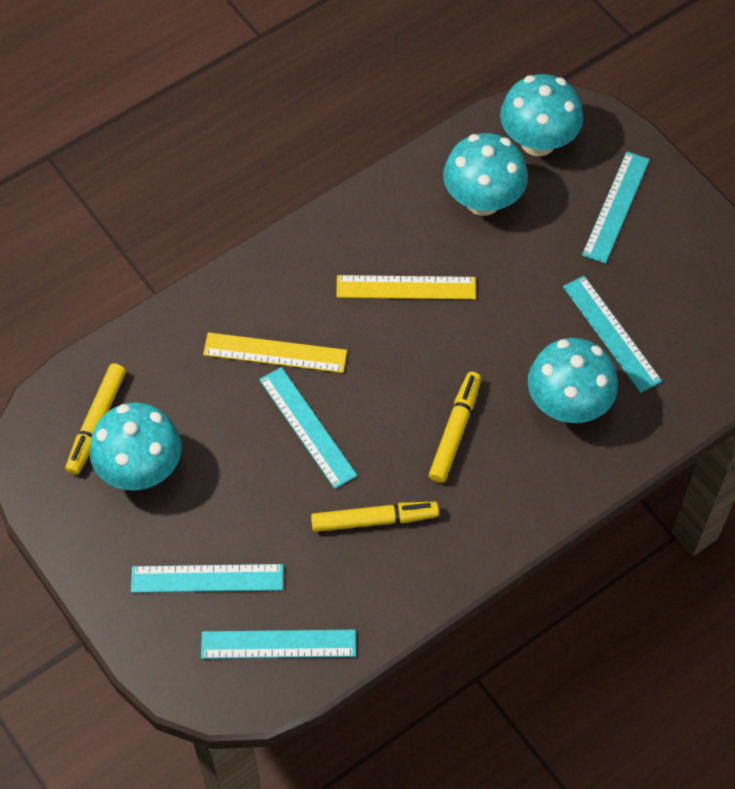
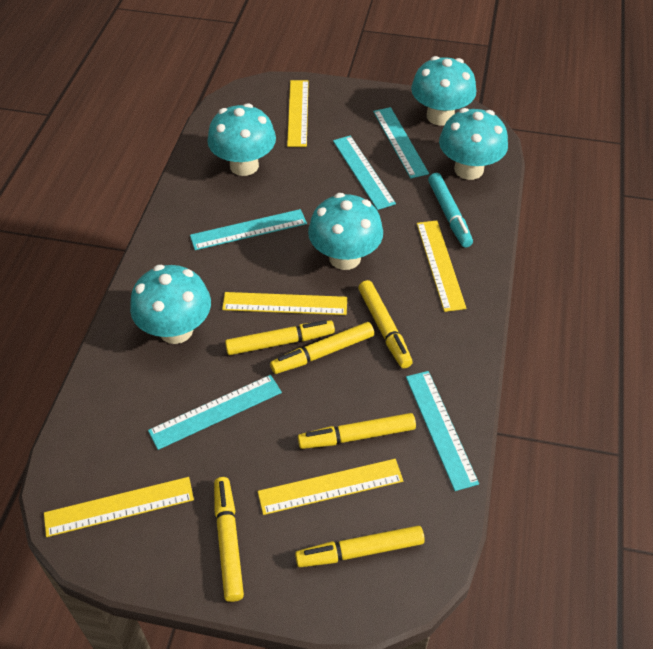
turquoise marker: 0 -> 1
turquoise mushroom: 4 -> 5
yellow marker: 3 -> 6
yellow ruler: 2 -> 5

